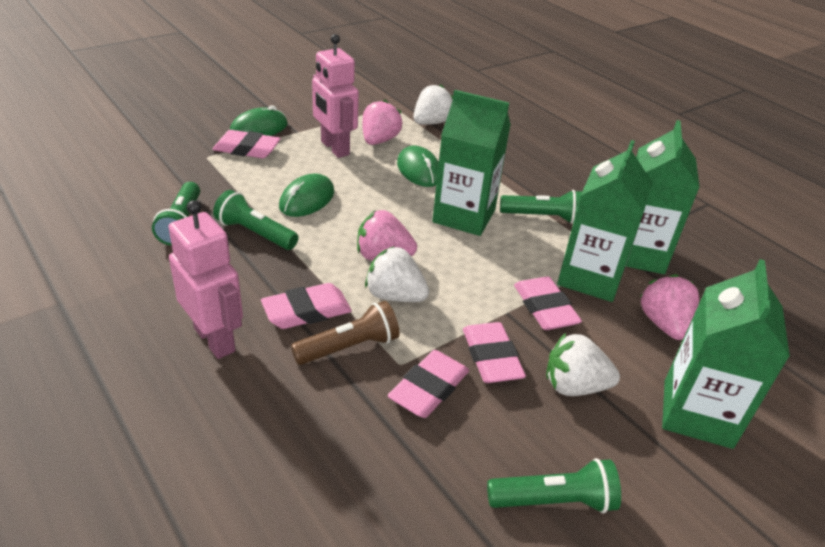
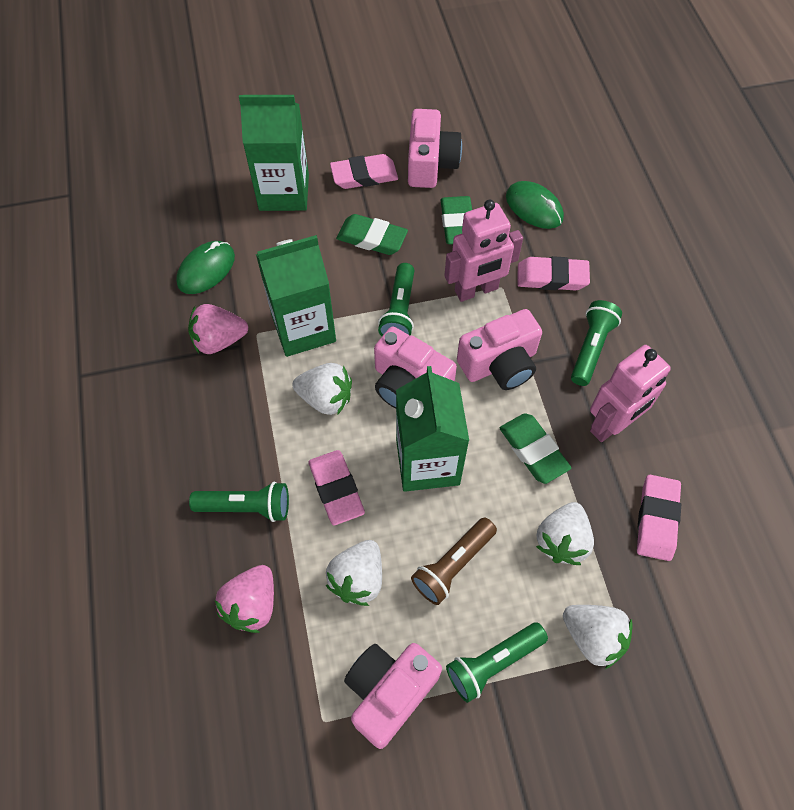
green carton: 4 -> 3
green eraser: 0 -> 3
green mouse: 3 -> 2
pink camera: 0 -> 4
pink eraser: 5 -> 4
pink strawberry: 3 -> 2
white strawberry: 3 -> 4

